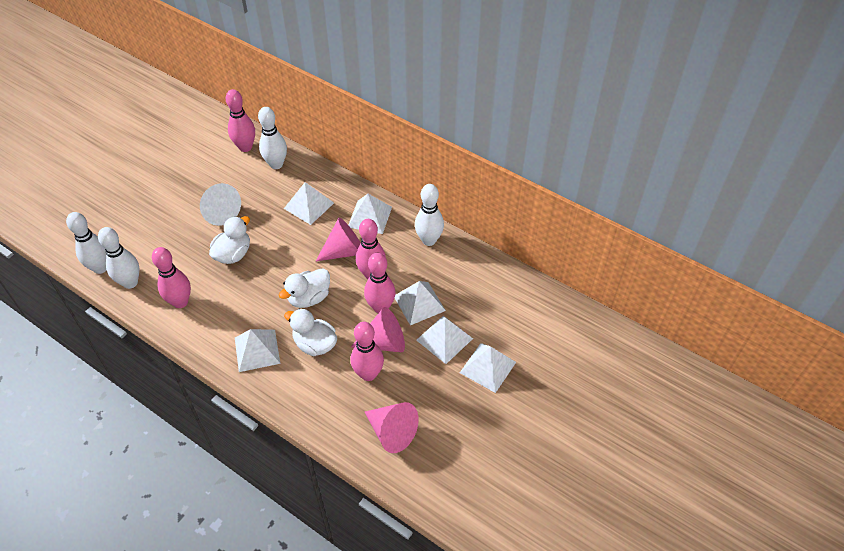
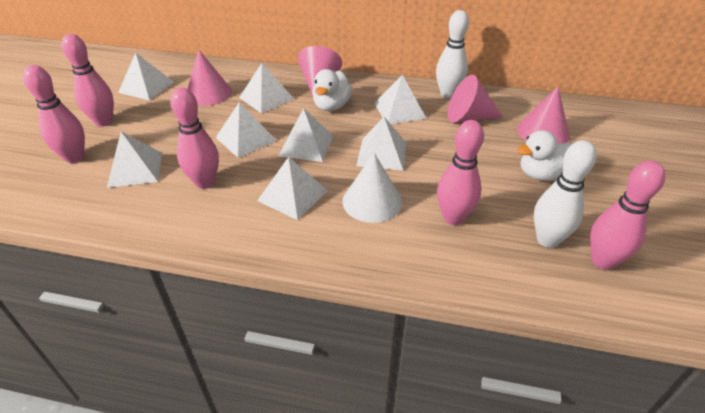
pink cone: 3 -> 4
white bowling pin: 4 -> 2
white duck: 3 -> 2
white pyramid: 6 -> 8

